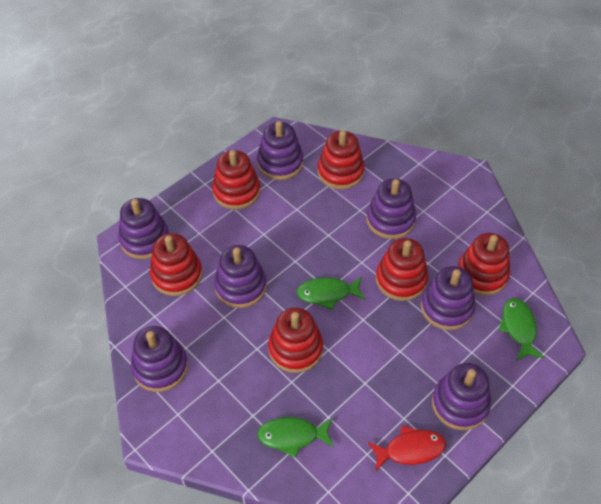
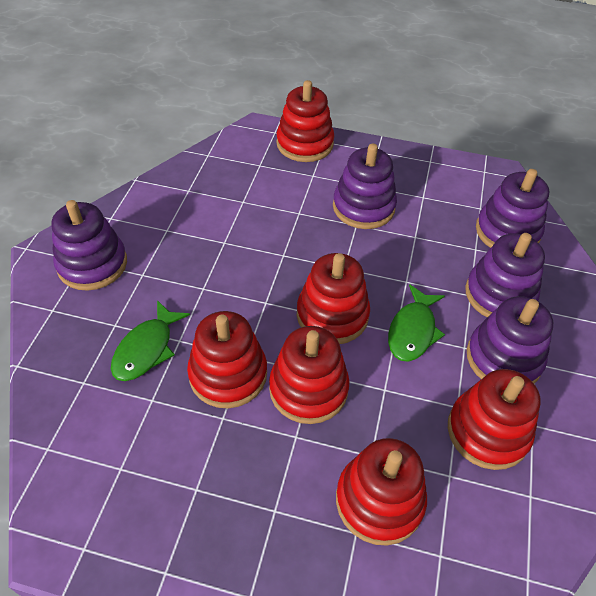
green fish: 3 -> 2
purple stacking toy: 7 -> 5
red fish: 1 -> 0

